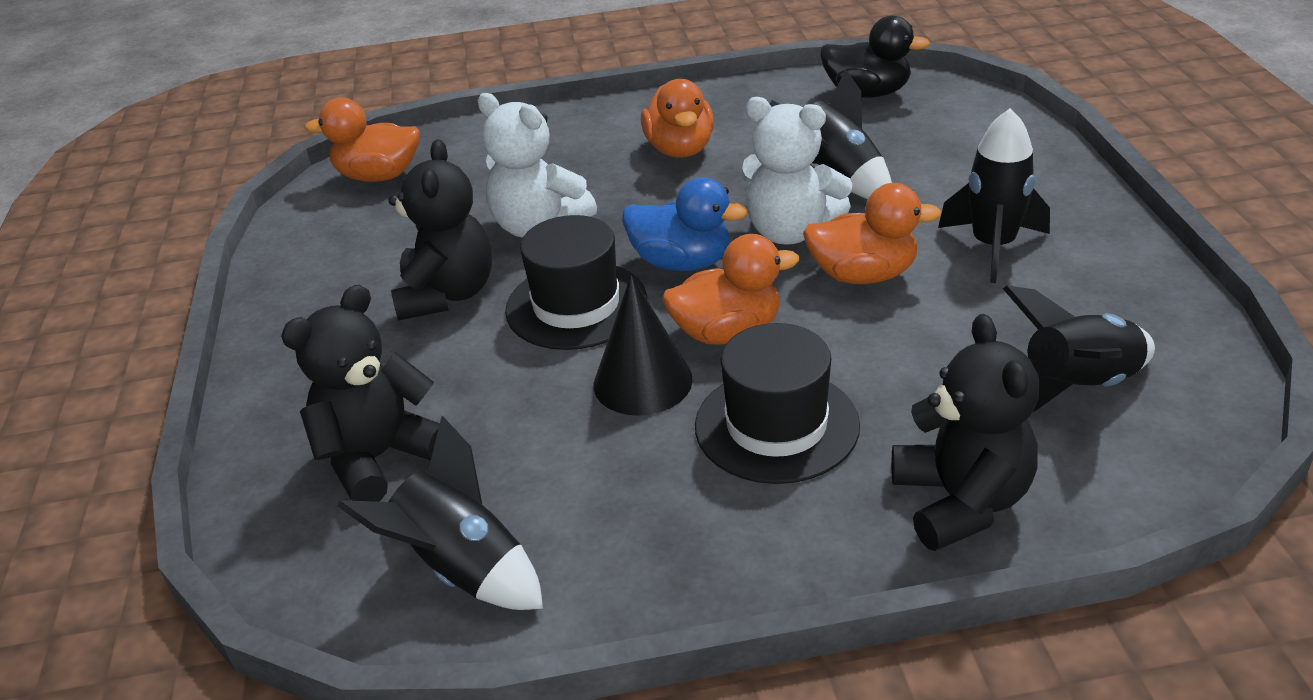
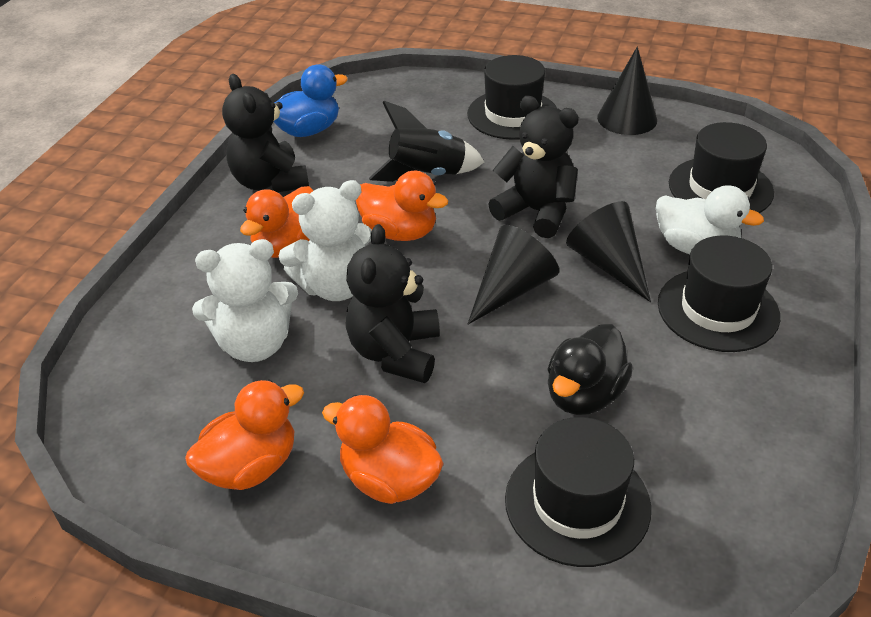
black cone: 1 -> 3
black hat: 2 -> 4
black rocket: 4 -> 1
white duck: 0 -> 1

